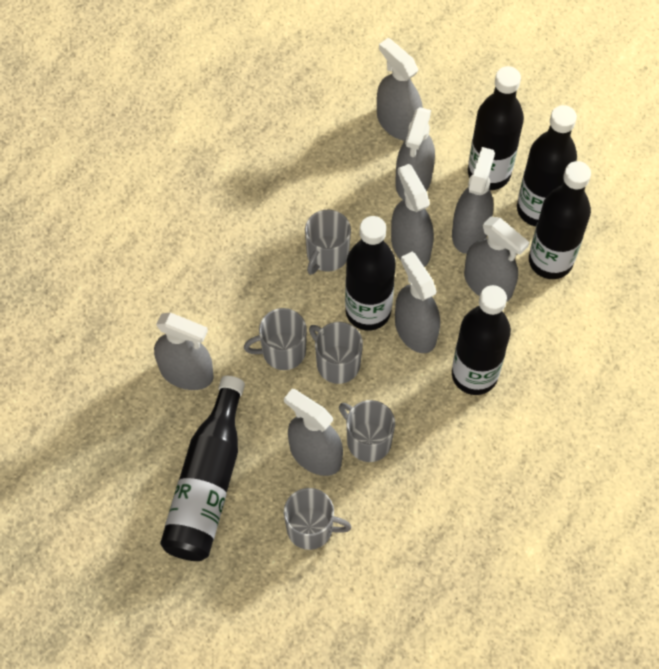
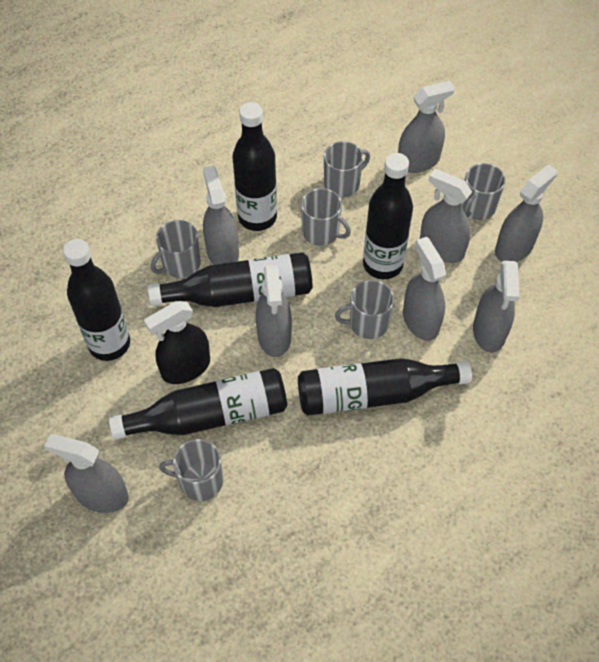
black spray bottle: 0 -> 1
grey mug: 5 -> 6

